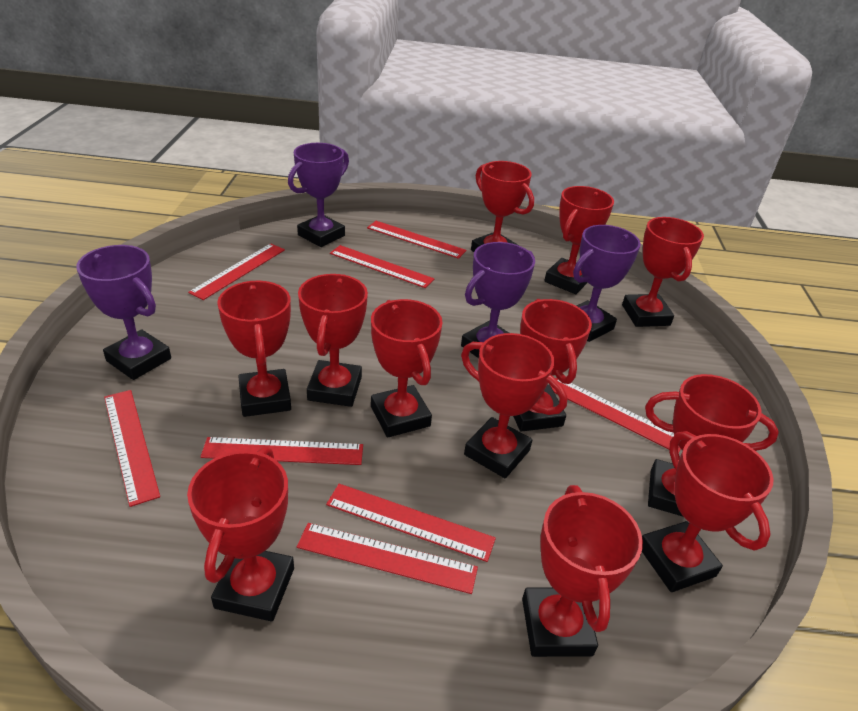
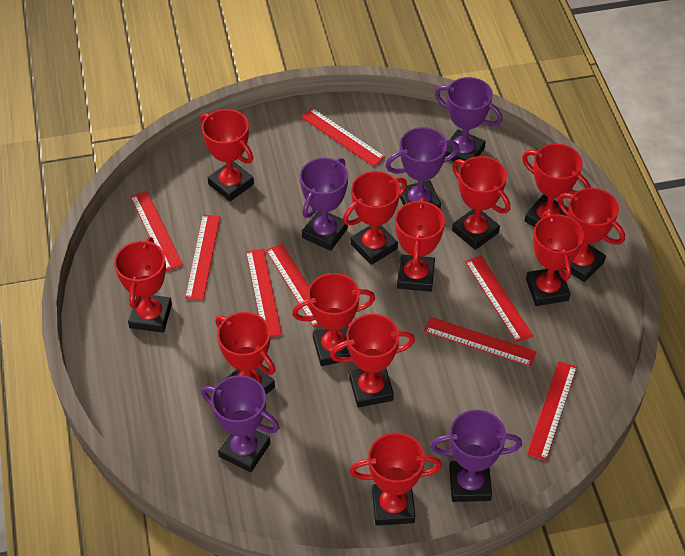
purple trophy: 4 -> 5

